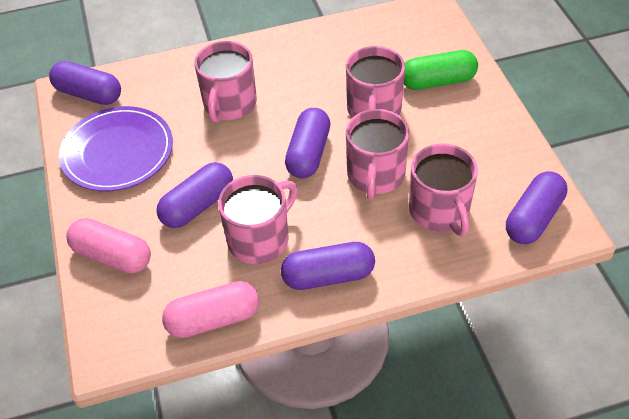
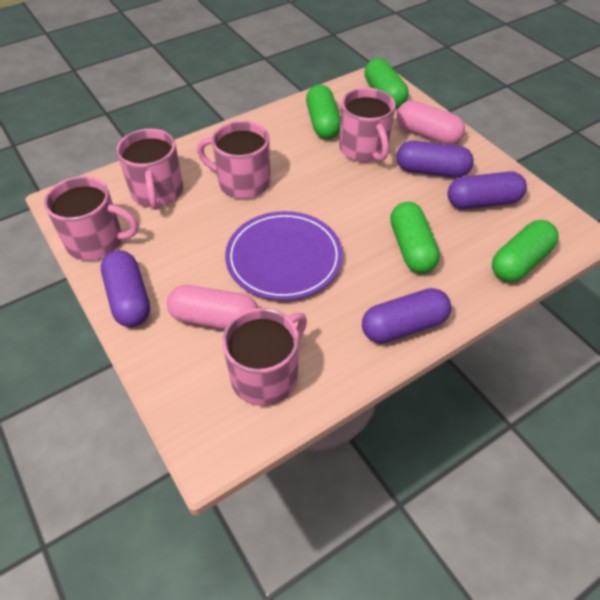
green capsule: 1 -> 4
purple capsule: 5 -> 4

